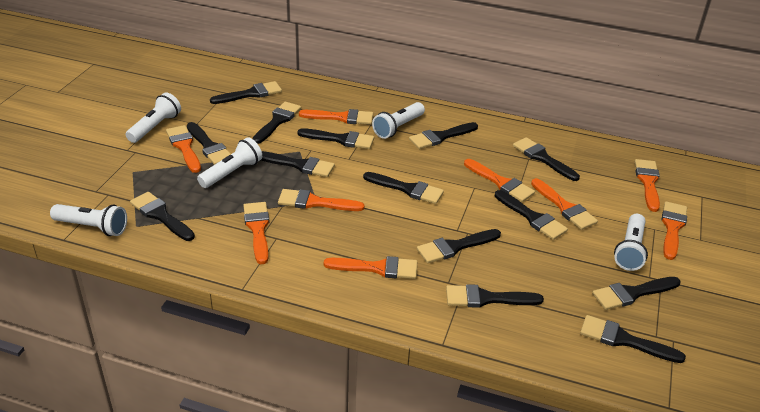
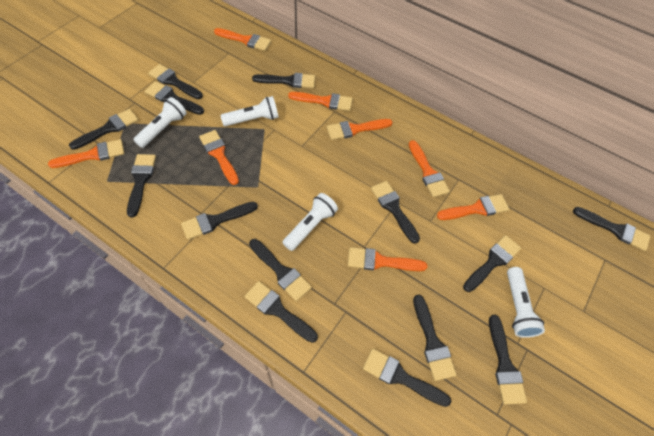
orange brush: 9 -> 8
white flashlight: 5 -> 4

